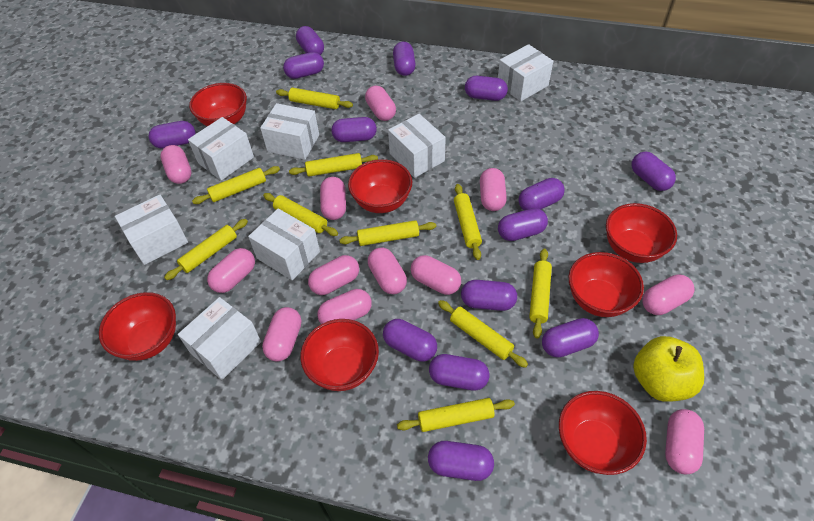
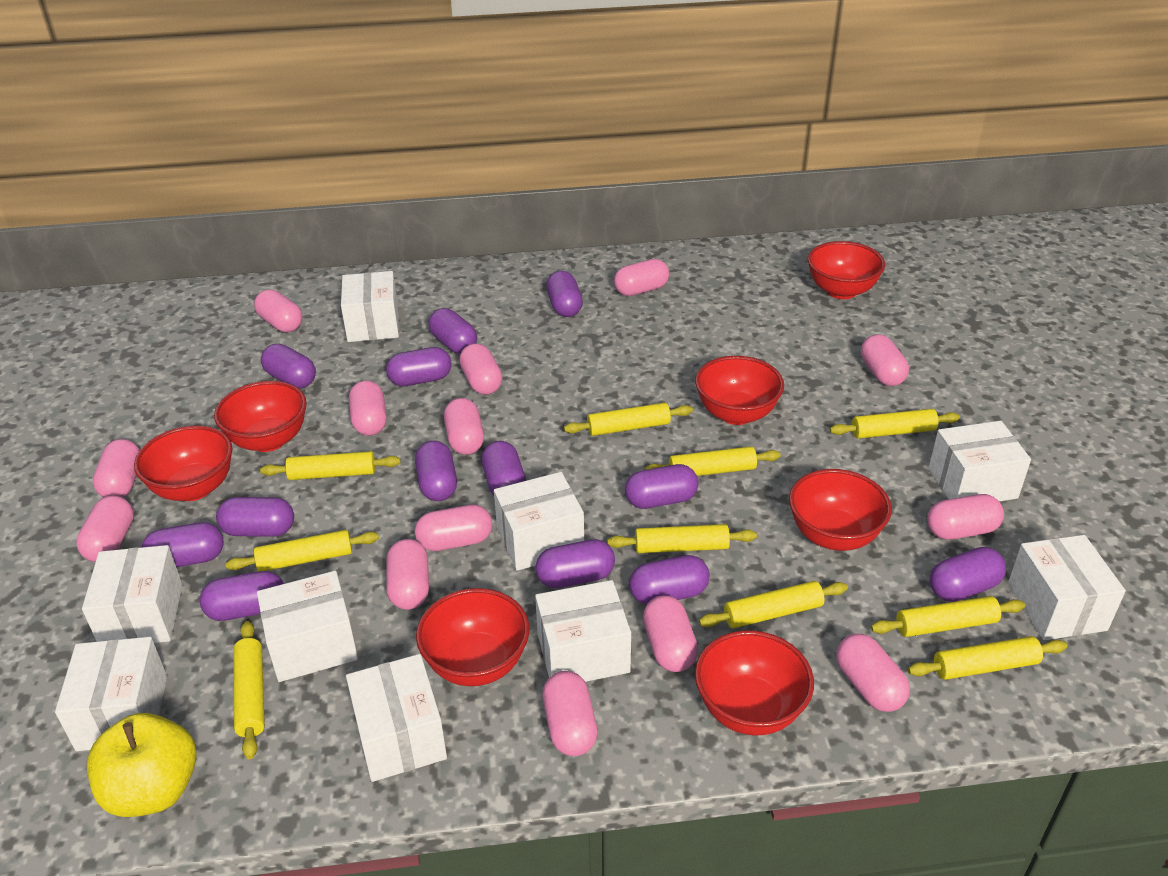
pink capsule: 12 -> 14
purple capsule: 14 -> 13
white box: 7 -> 9

